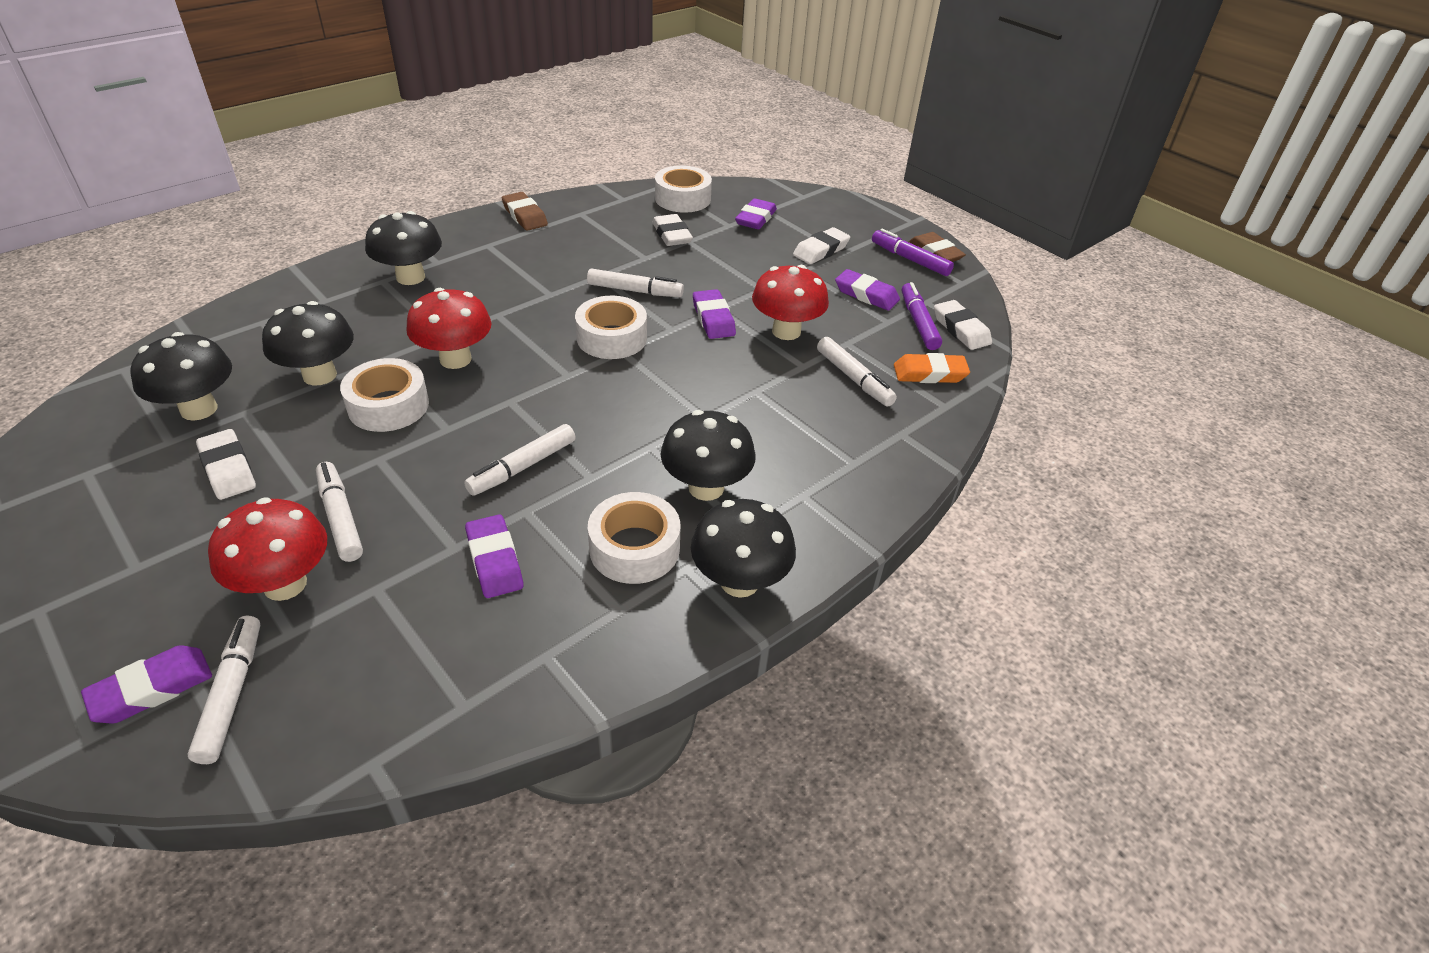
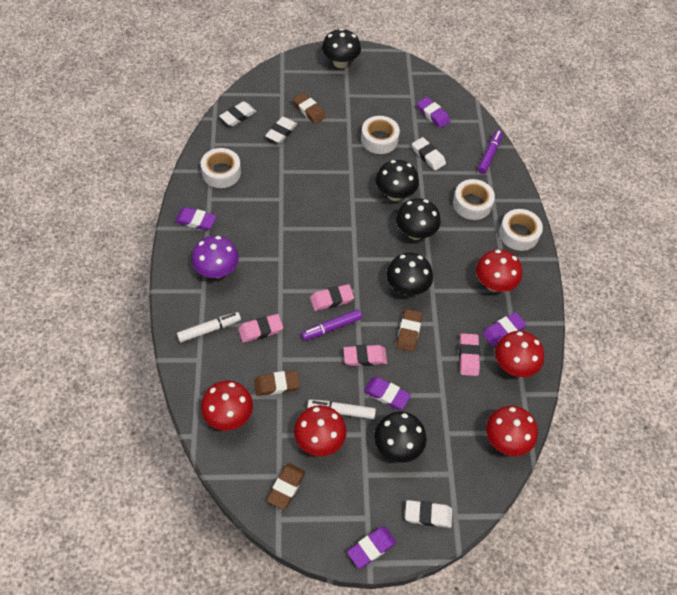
brown eraser: 2 -> 4
orange eraser: 1 -> 0
pink eraser: 0 -> 4
purple mushroom: 0 -> 1
red mushroom: 3 -> 5
white marker: 5 -> 2

